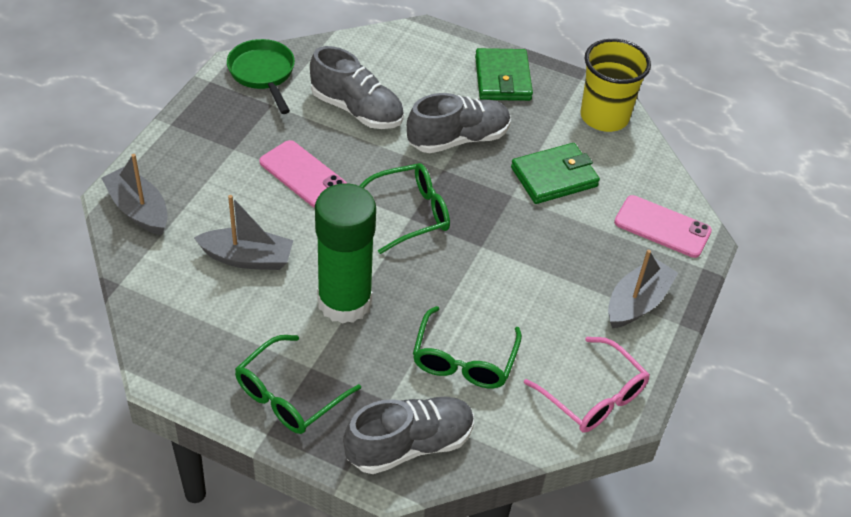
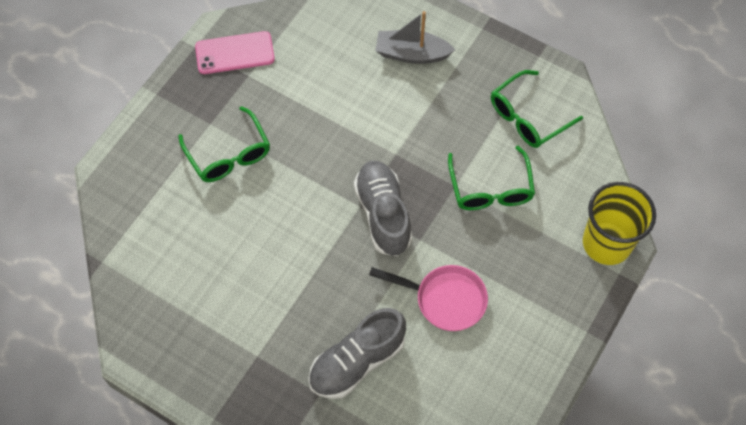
green glue stick: 1 -> 0
green pan: 1 -> 0
green wallet: 2 -> 0
grey boat: 3 -> 1
grey shoe: 3 -> 2
pink glasses: 1 -> 0
pink pan: 0 -> 1
pink phone: 2 -> 1

